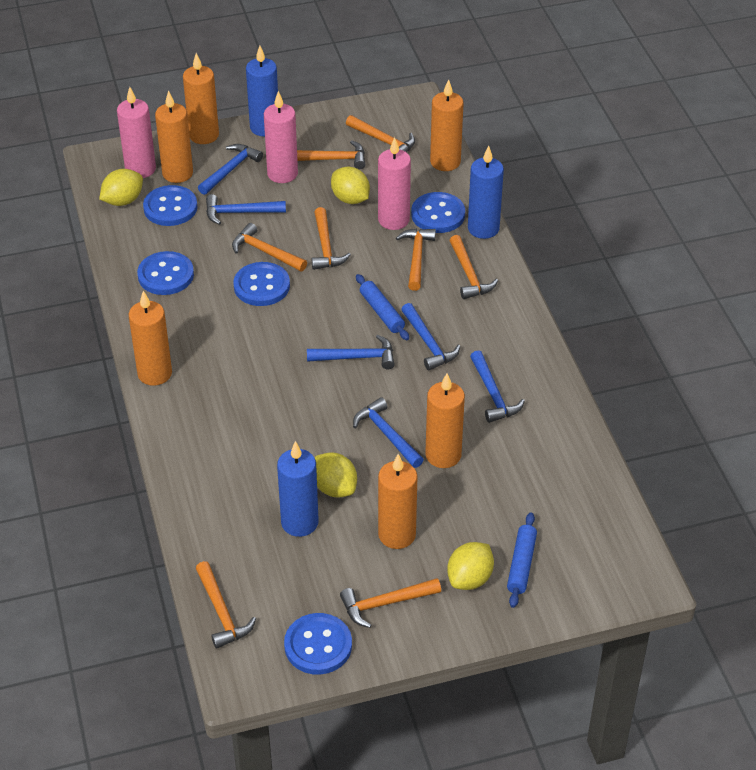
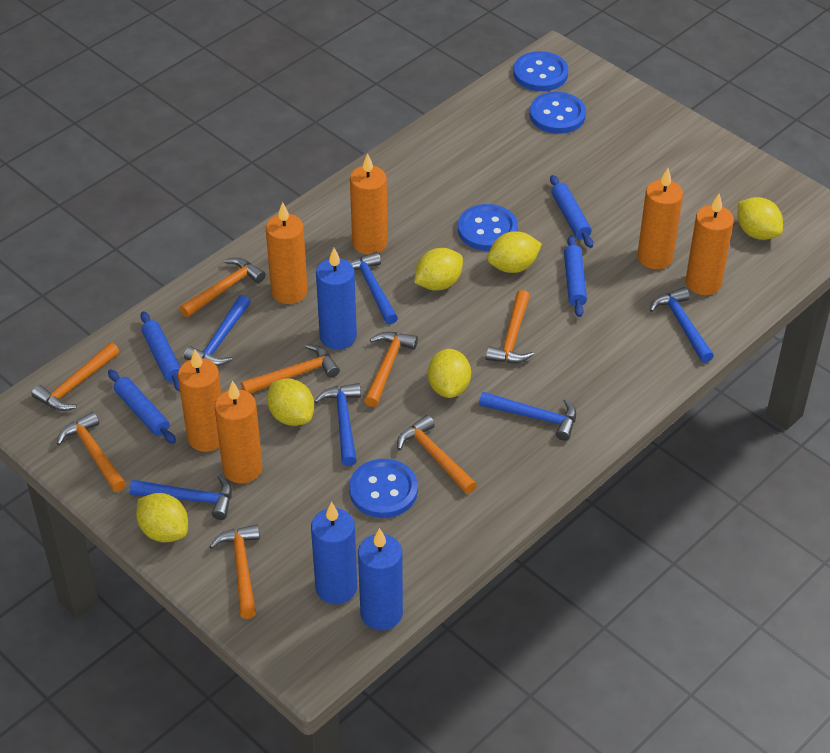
blue button: 5 -> 4
blue rolling pin: 2 -> 4
pink candle: 3 -> 0
yellow lemon: 4 -> 6

